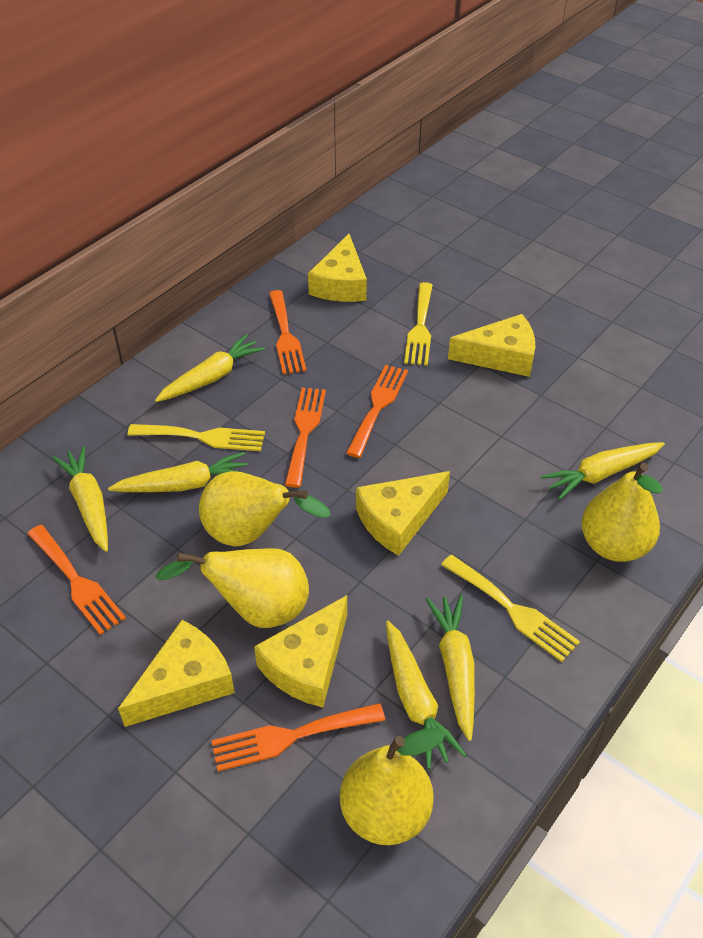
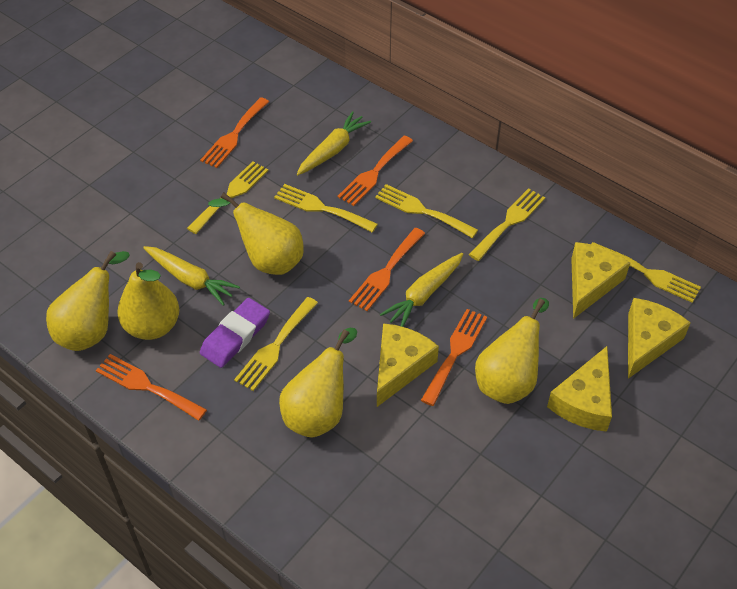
purple eraser: 0 -> 1
yellow carrot: 6 -> 3
yellow cheese: 5 -> 4
yellow fork: 3 -> 6
yellow pear: 4 -> 5

